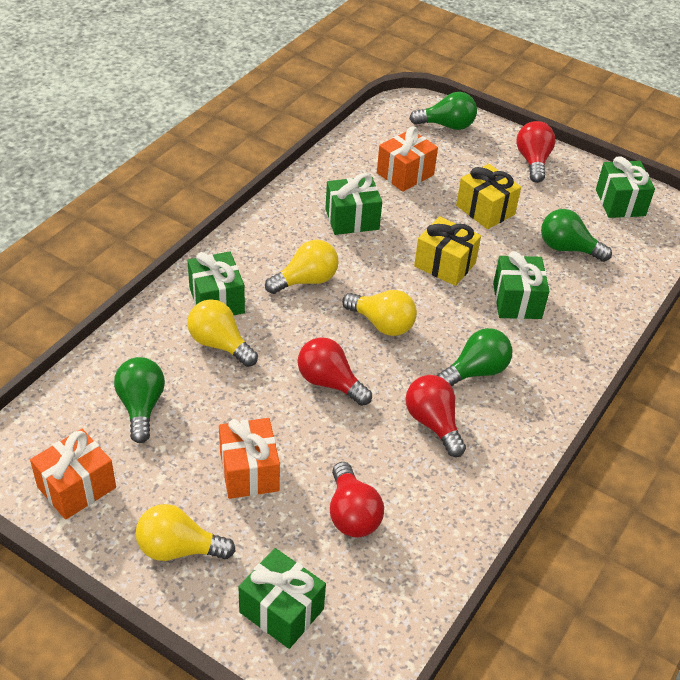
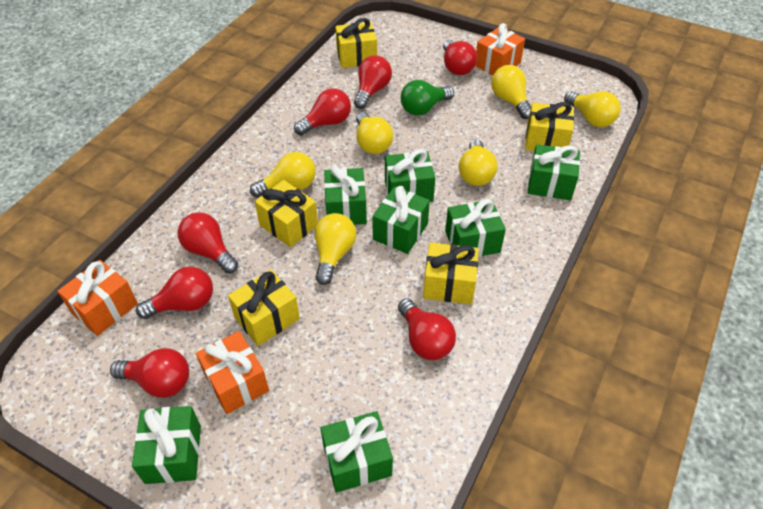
green gift: 5 -> 7
green light bulb: 4 -> 1
red light bulb: 4 -> 7
yellow gift: 2 -> 5
yellow light bulb: 4 -> 6

